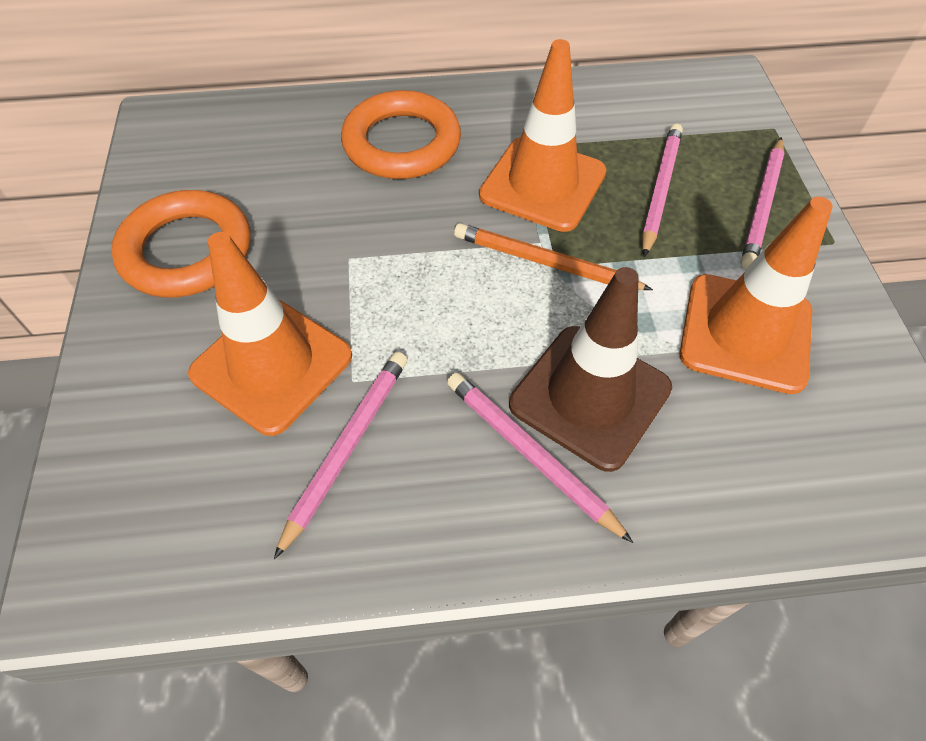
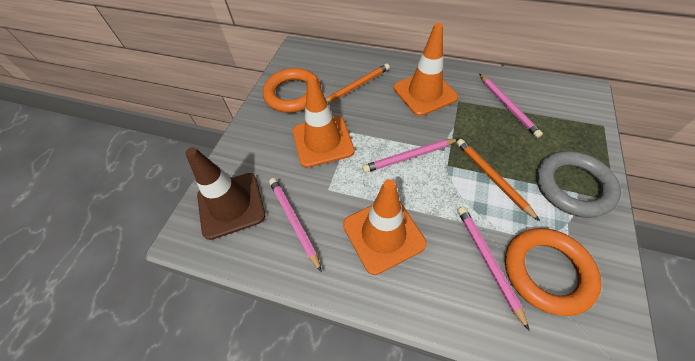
grey ring: 0 -> 1
orange pencil: 1 -> 2

